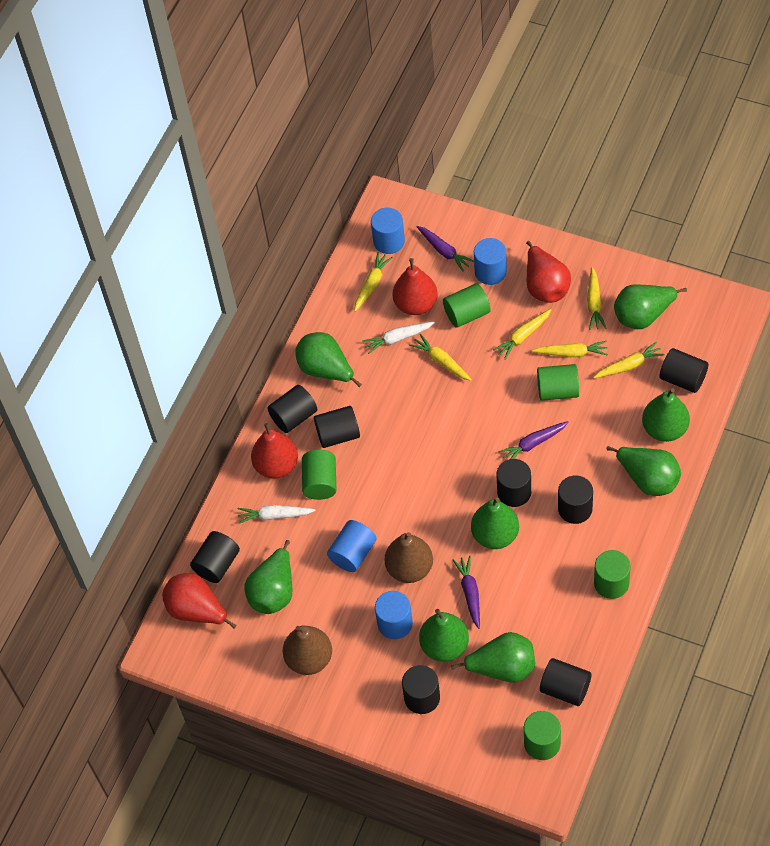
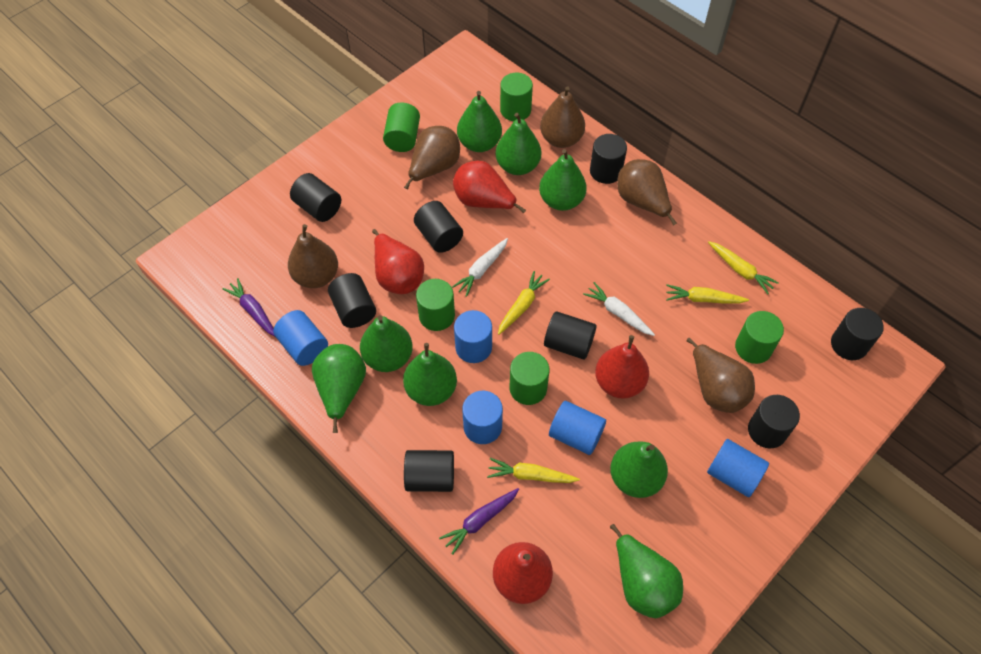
blue cylinder: 4 -> 5
brown pear: 2 -> 5
purple carrot: 3 -> 2
yellow carrot: 6 -> 4

